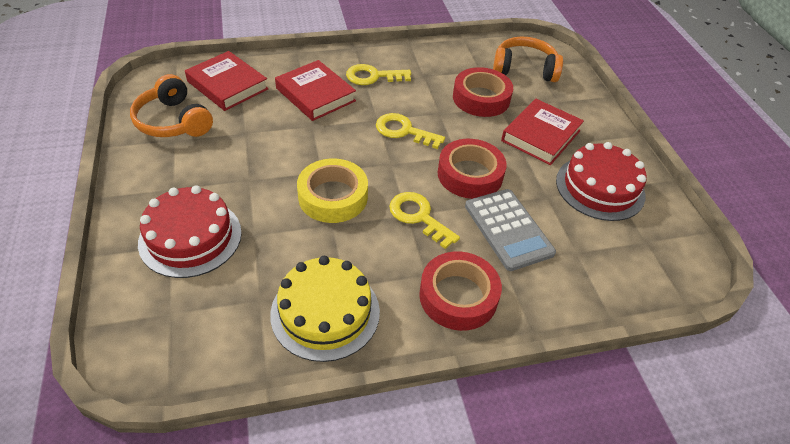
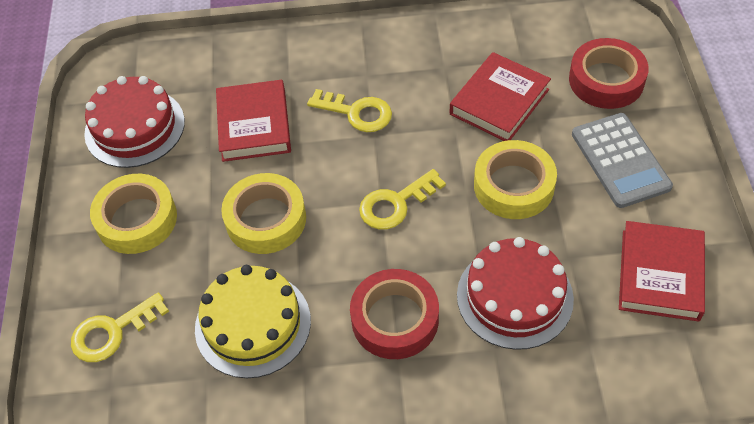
orange headphones: 2 -> 0
red tape: 3 -> 2
yellow tape: 1 -> 3

